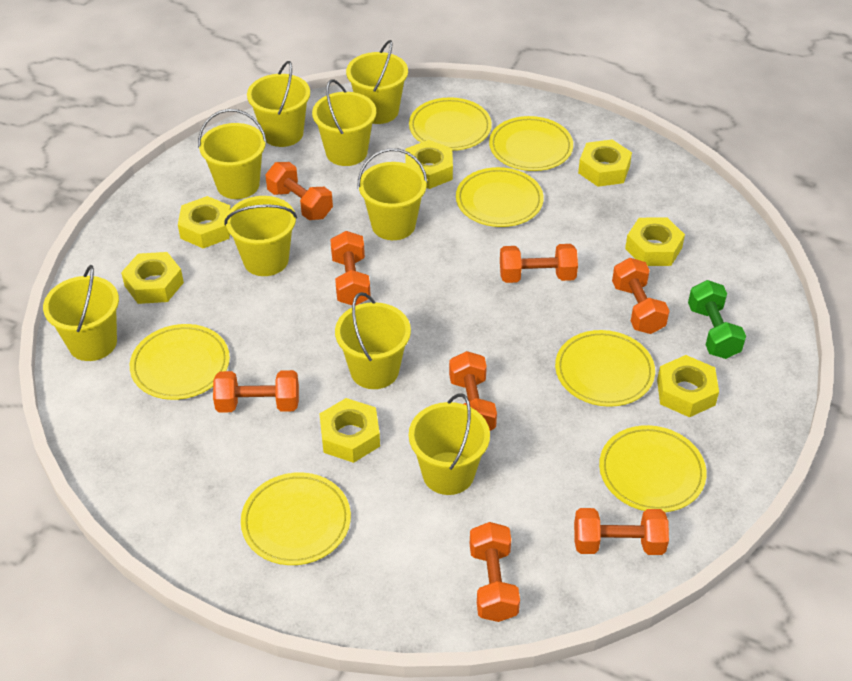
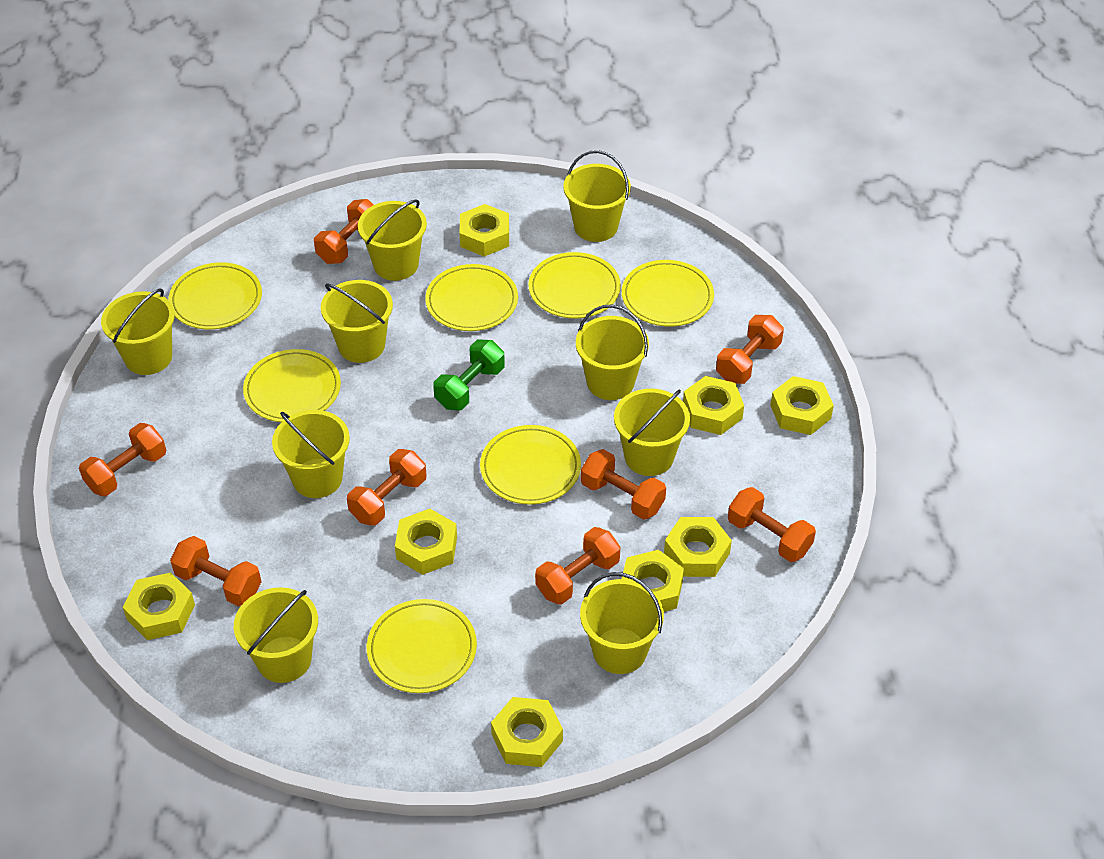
yellow nut: 7 -> 8

